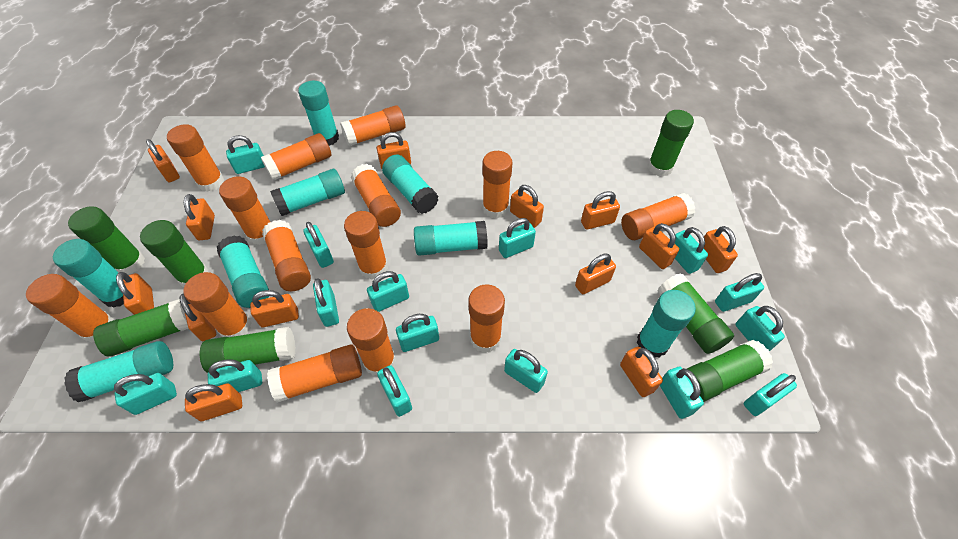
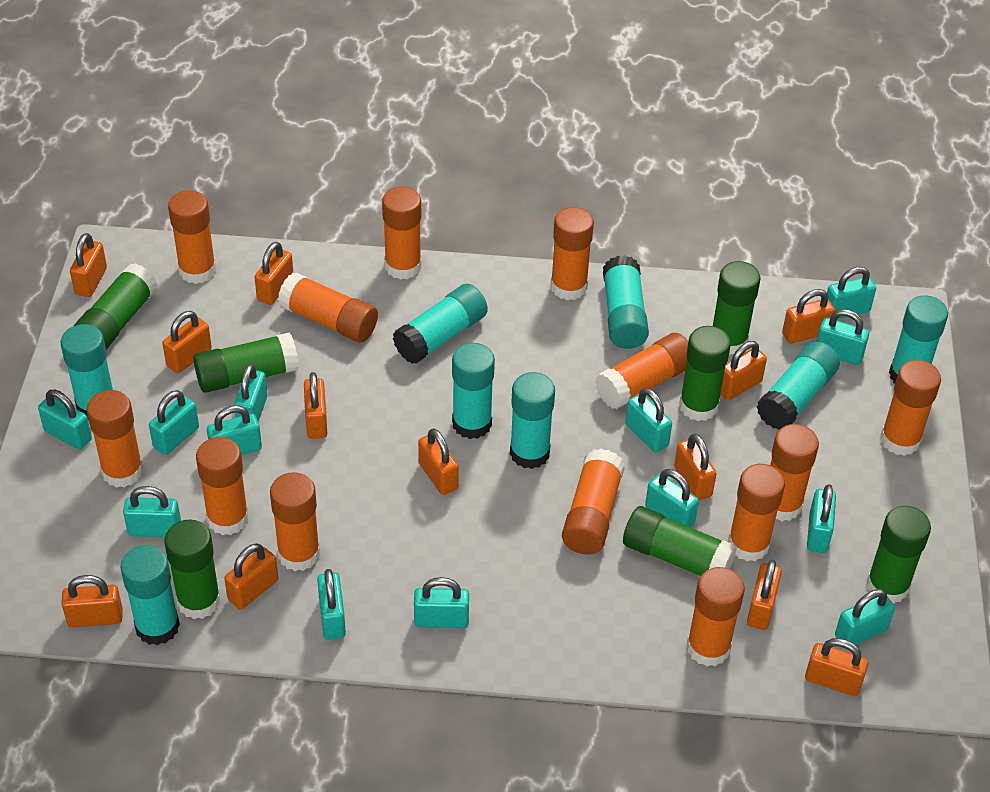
orange glue stick: 14 -> 13
orange padlock: 13 -> 12
turquoise padlock: 15 -> 13

